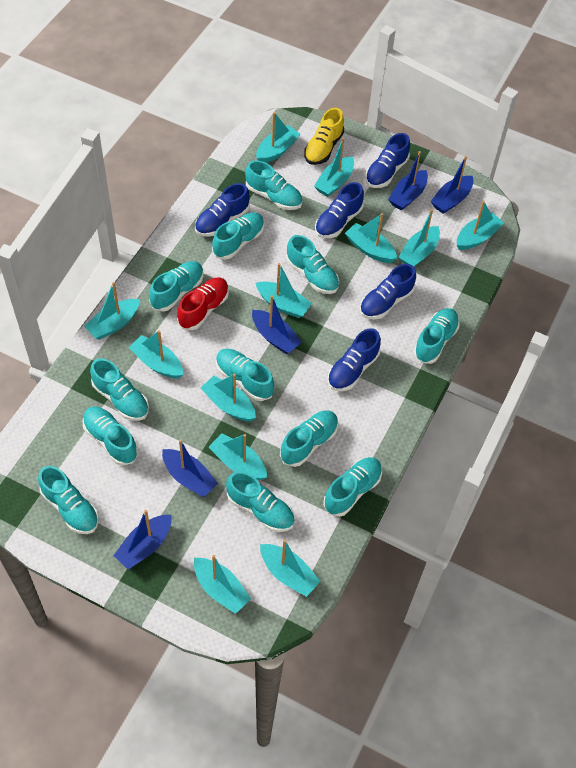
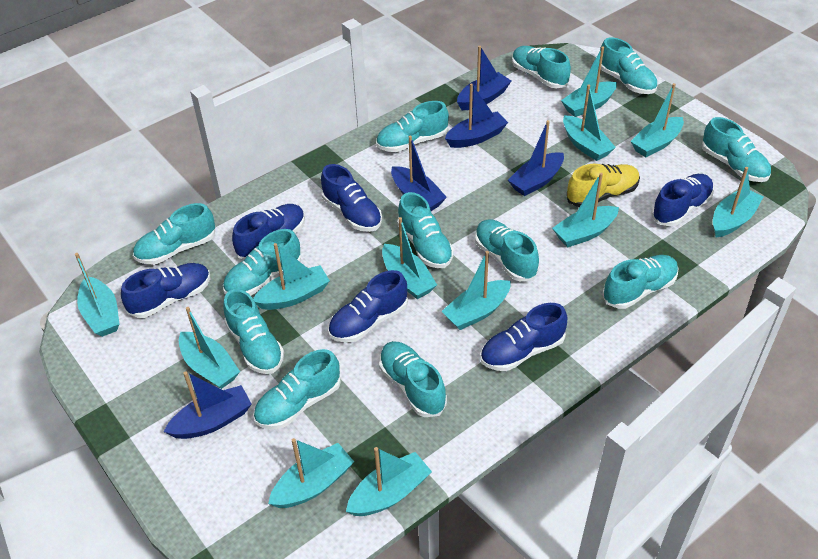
blue shoe: 5 -> 6
red shoe: 1 -> 0

